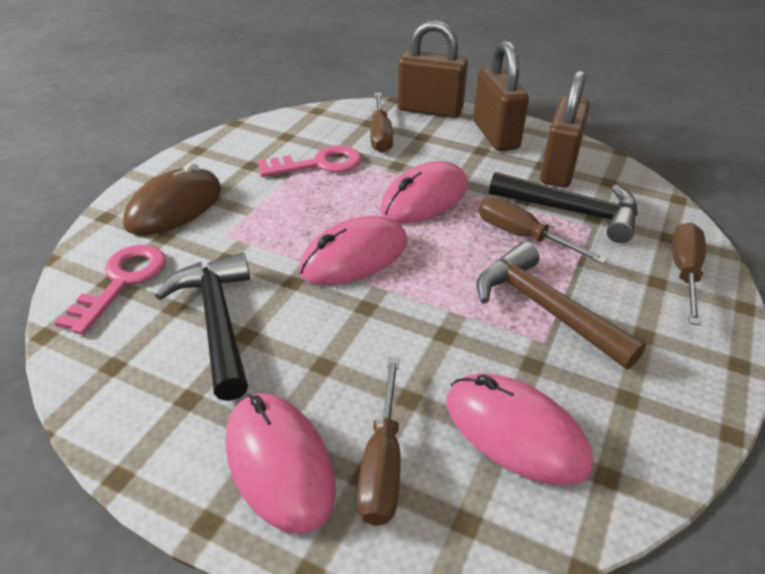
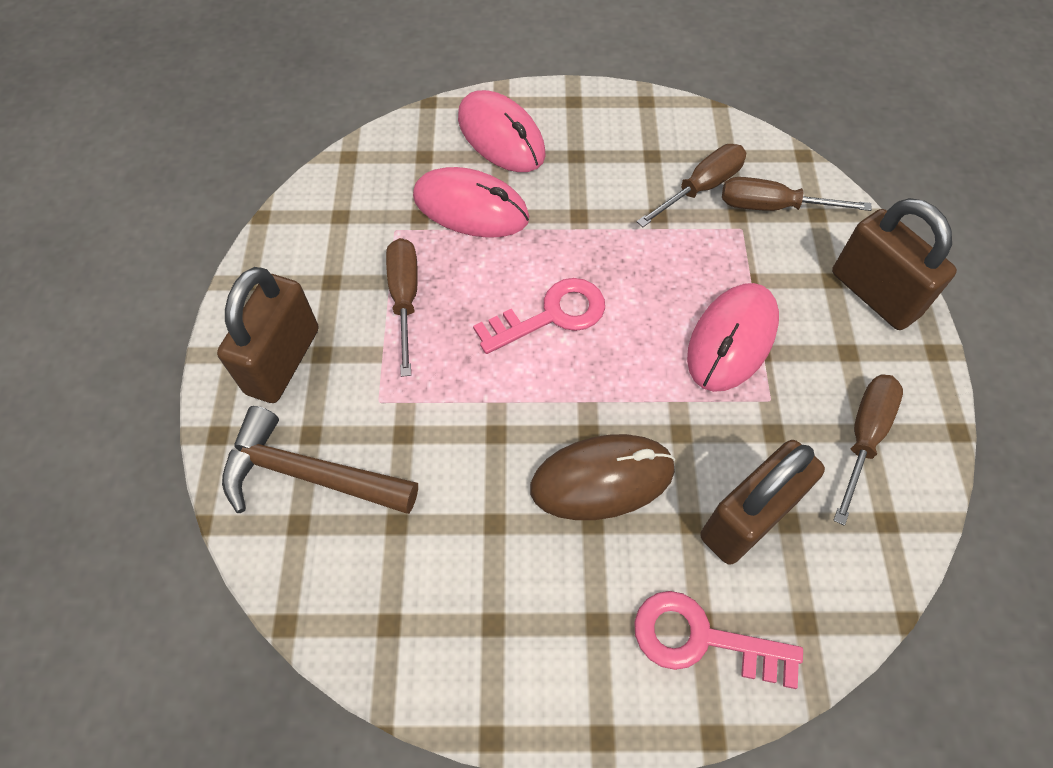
black hammer: 2 -> 0
pink mouse: 4 -> 3

